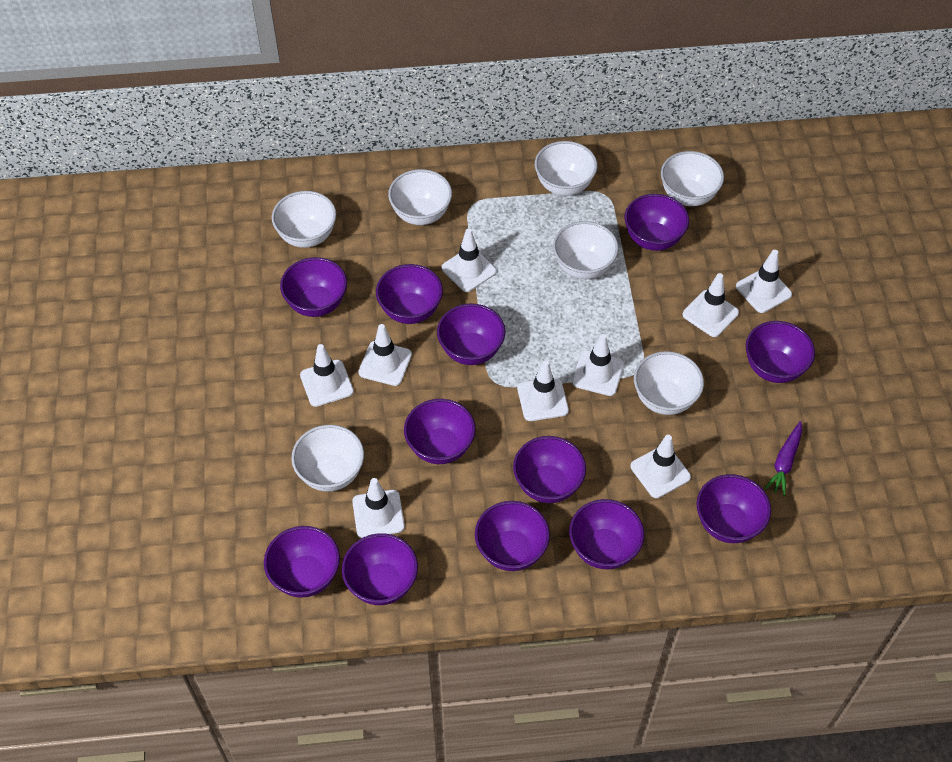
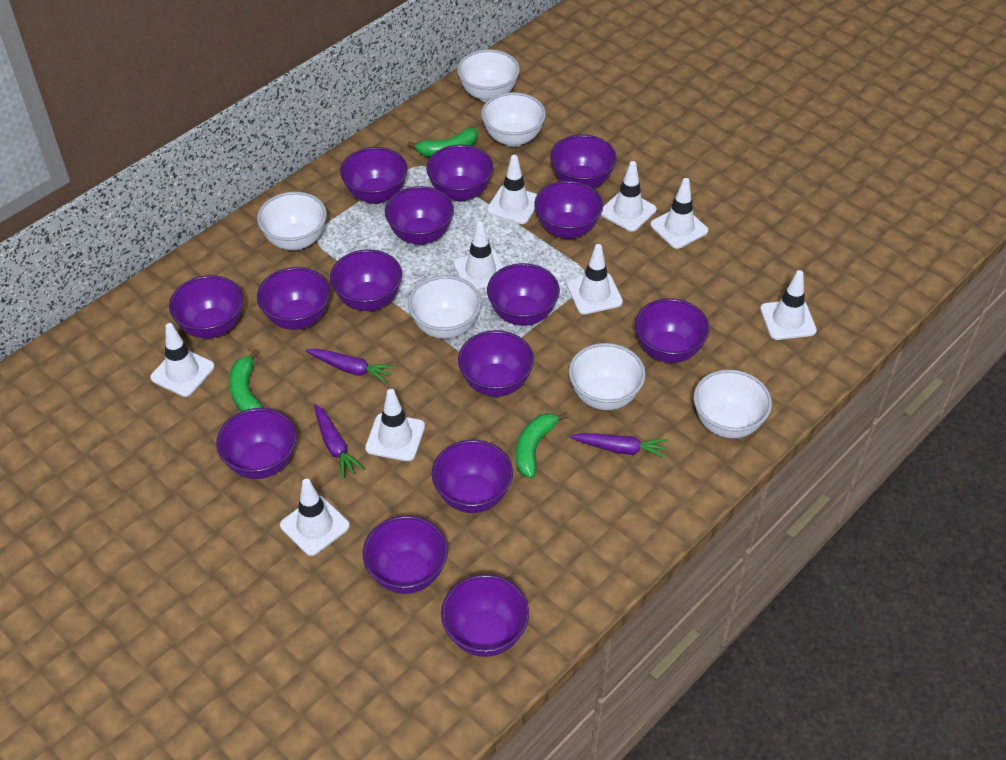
green banana: 0 -> 3
purple bowl: 12 -> 15
purple carrot: 1 -> 3
white bowl: 7 -> 6

